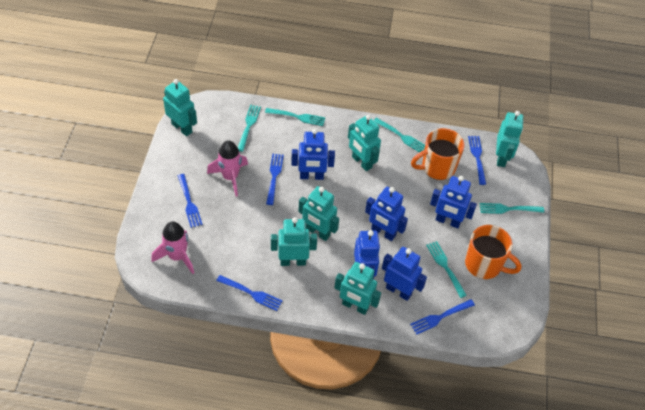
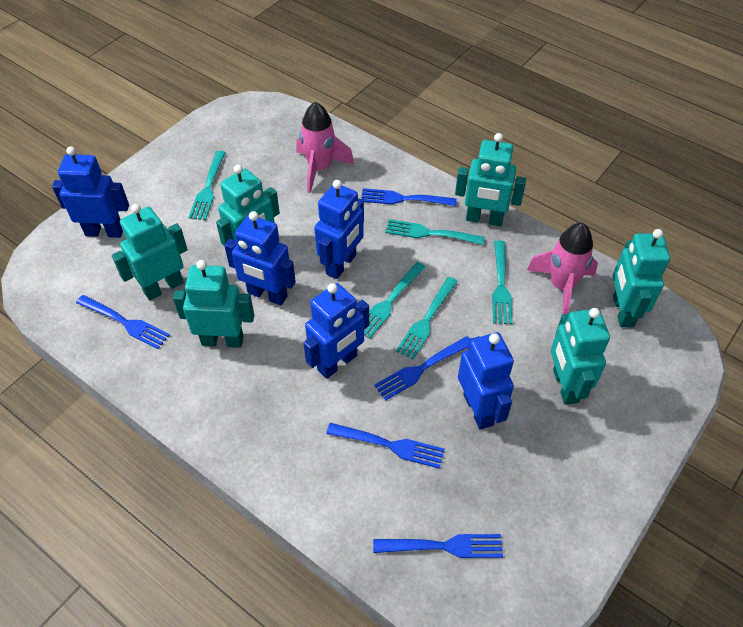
orange mug: 2 -> 0

